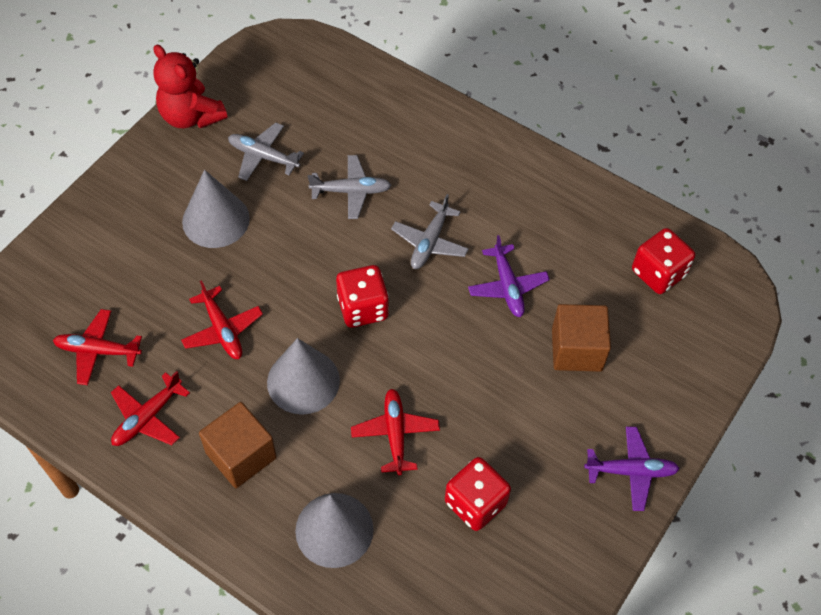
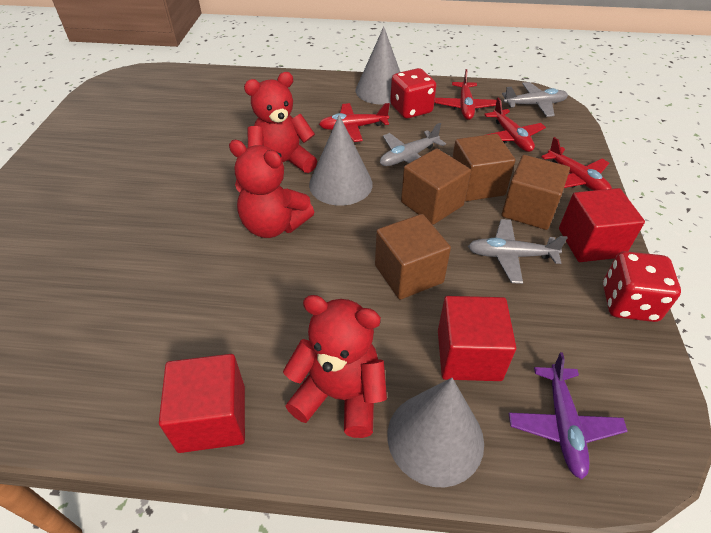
brown cube: 2 -> 4
purple plane: 2 -> 1
red cube: 0 -> 3
red dice: 3 -> 2
red teddy bear: 1 -> 3

